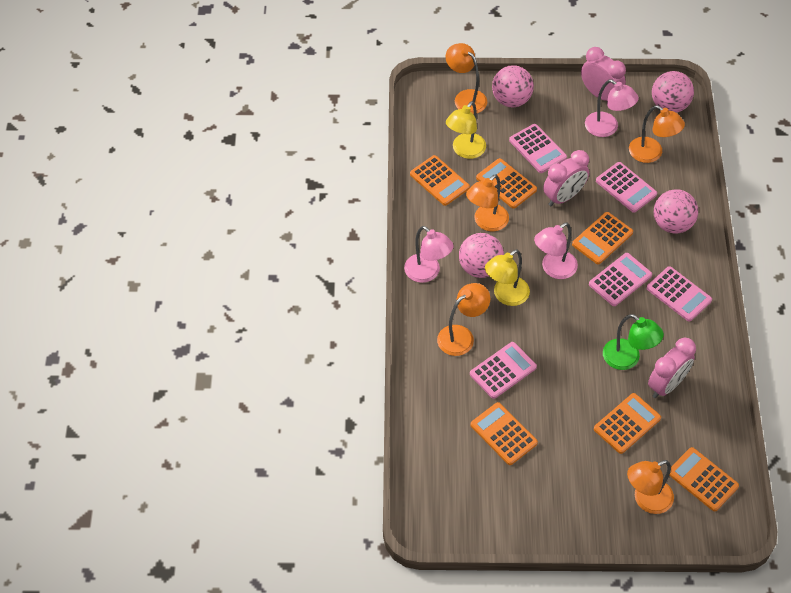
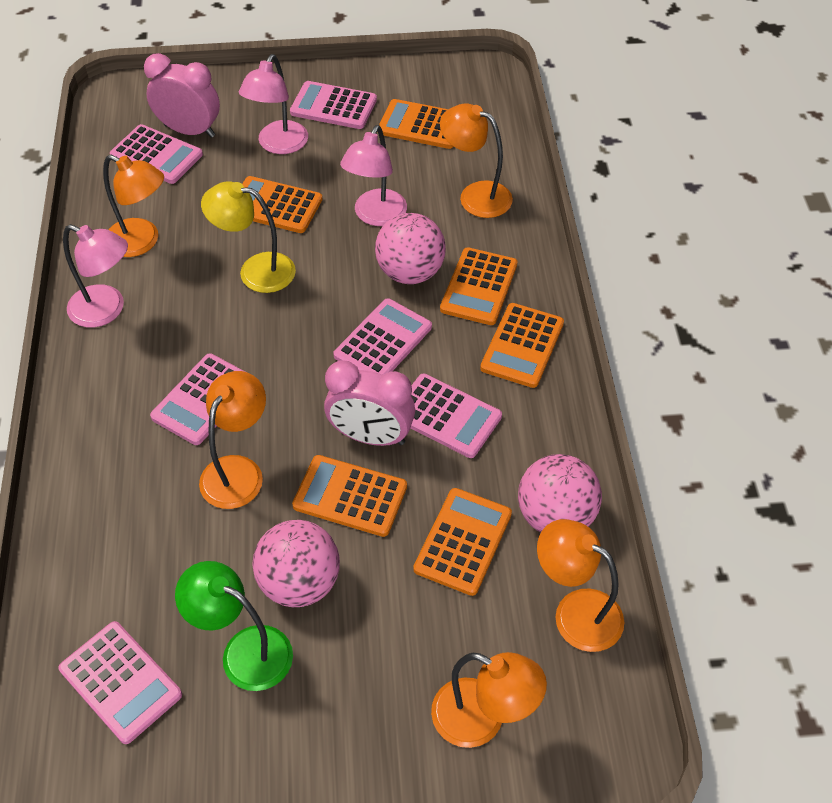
pink ball: 4 -> 3
pink calculator: 5 -> 6
pink clock: 3 -> 2
yellow lamp: 2 -> 1

